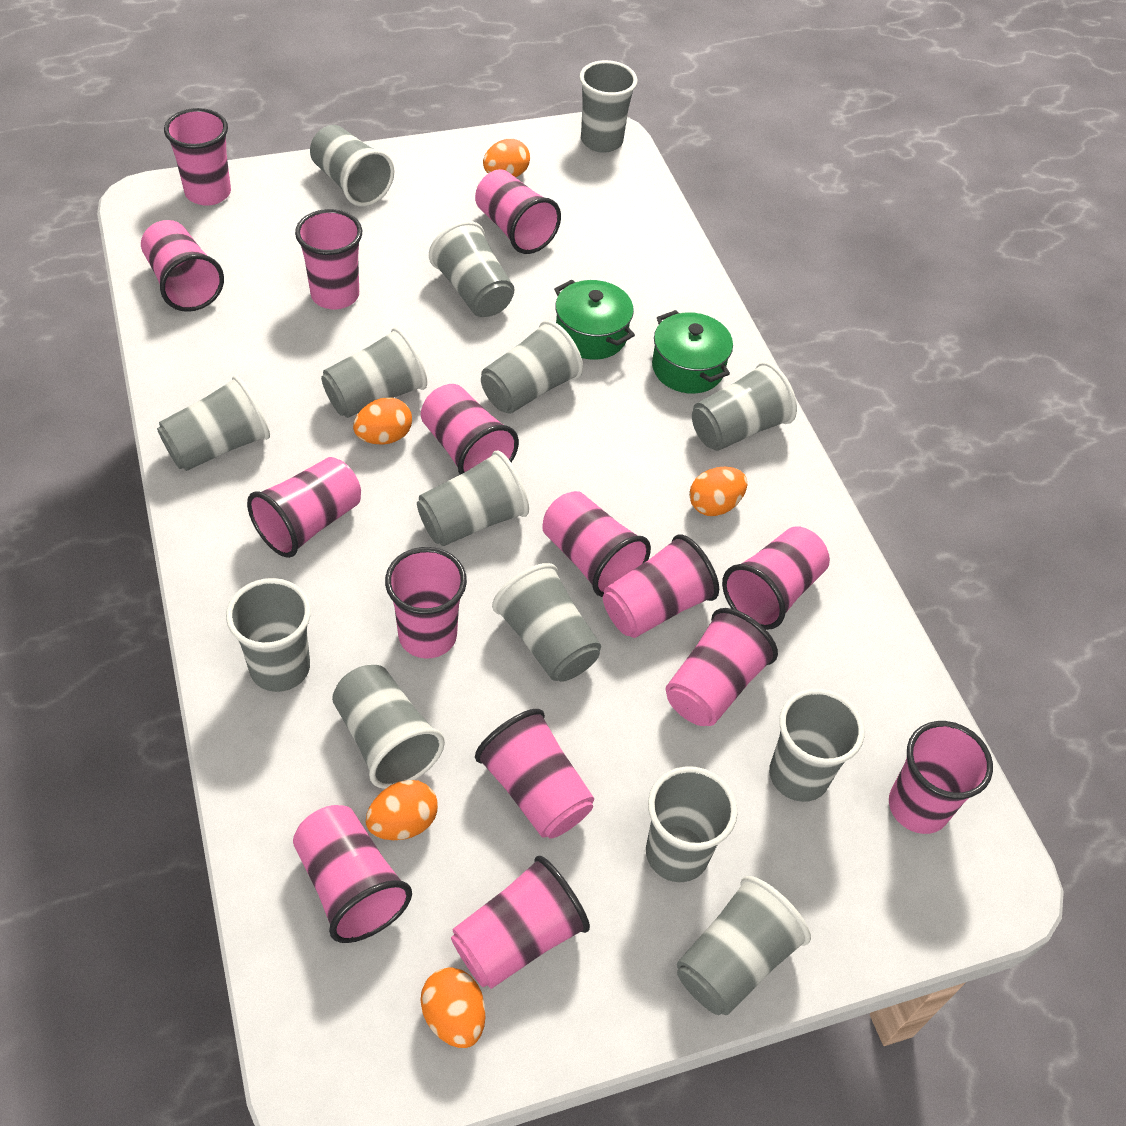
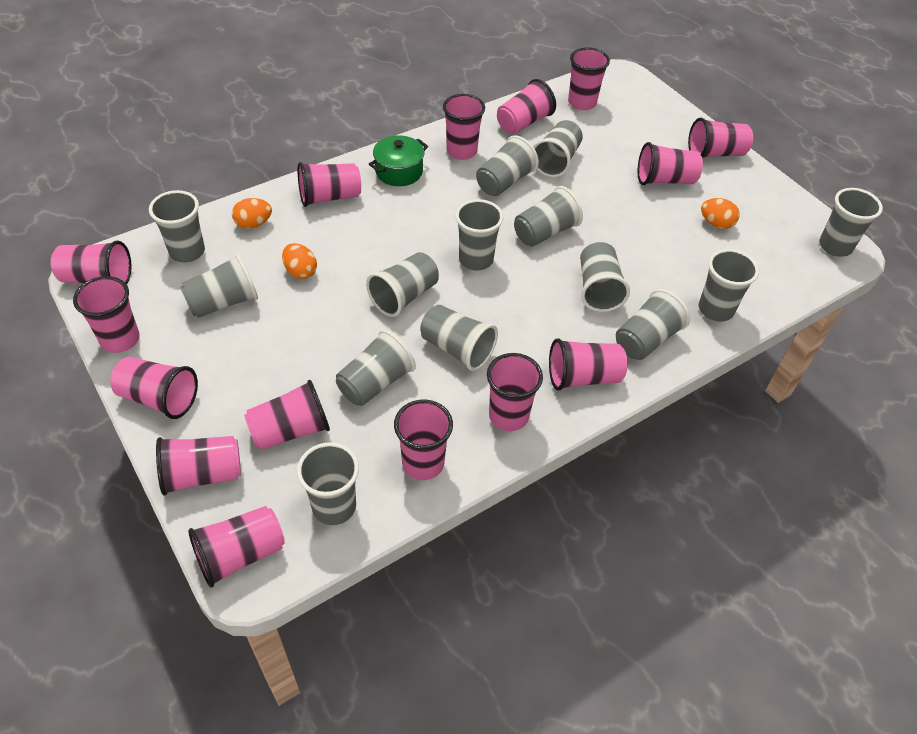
green pot: 2 -> 1
orange egg: 5 -> 3

